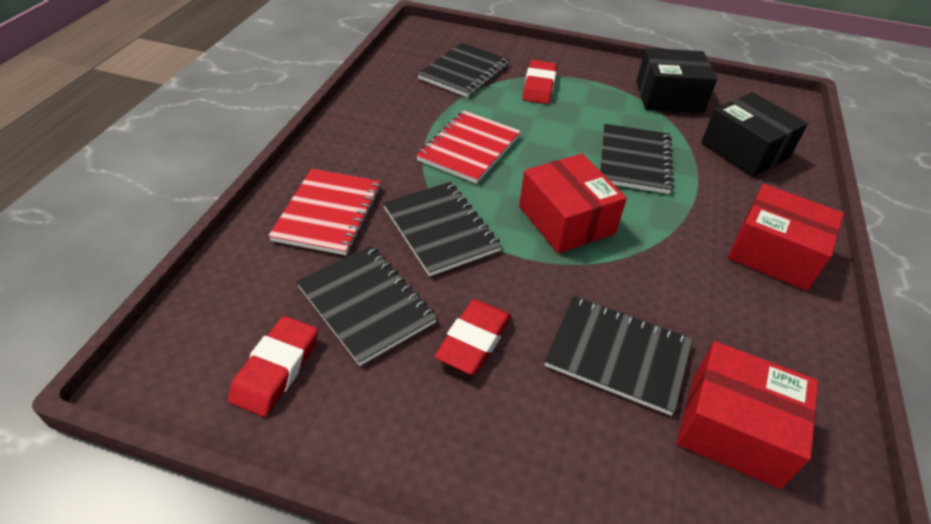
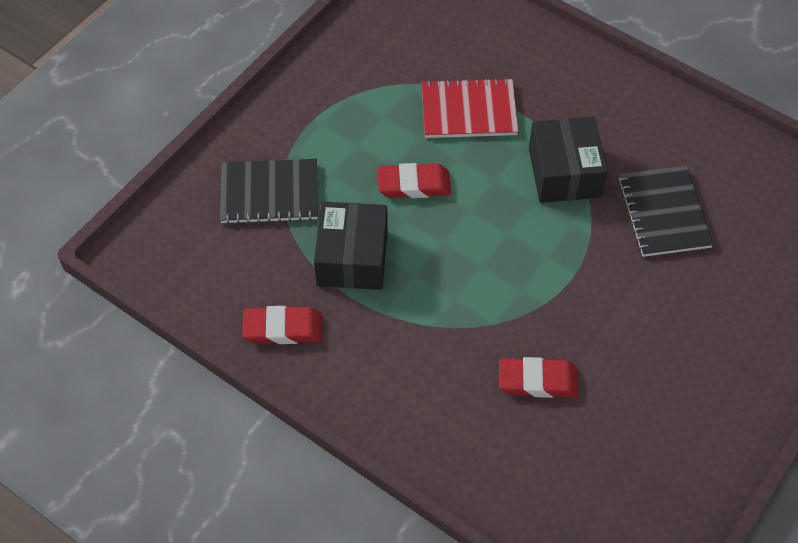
black notebook: 5 -> 2
red box: 3 -> 0
red notebook: 2 -> 1

